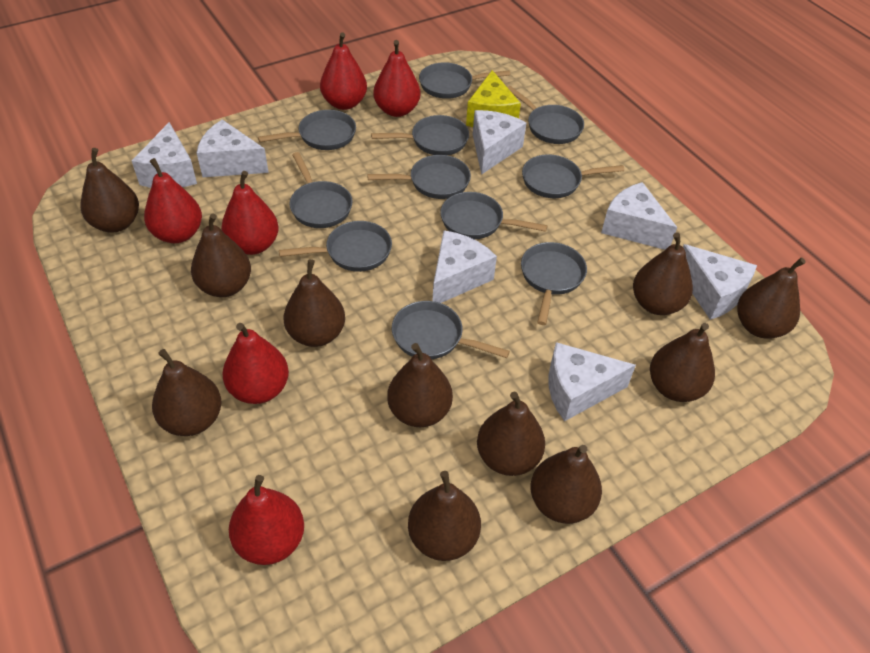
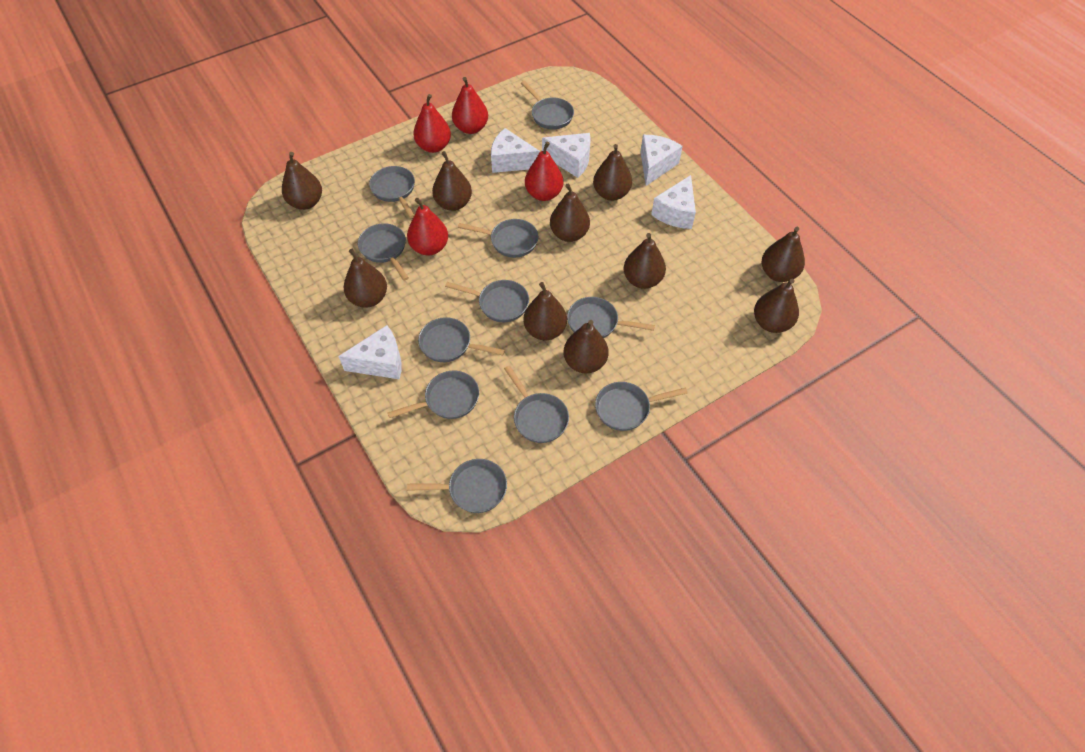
brown pear: 11 -> 10
red pear: 6 -> 4
white cheese: 7 -> 5
yellow cheese: 1 -> 0

